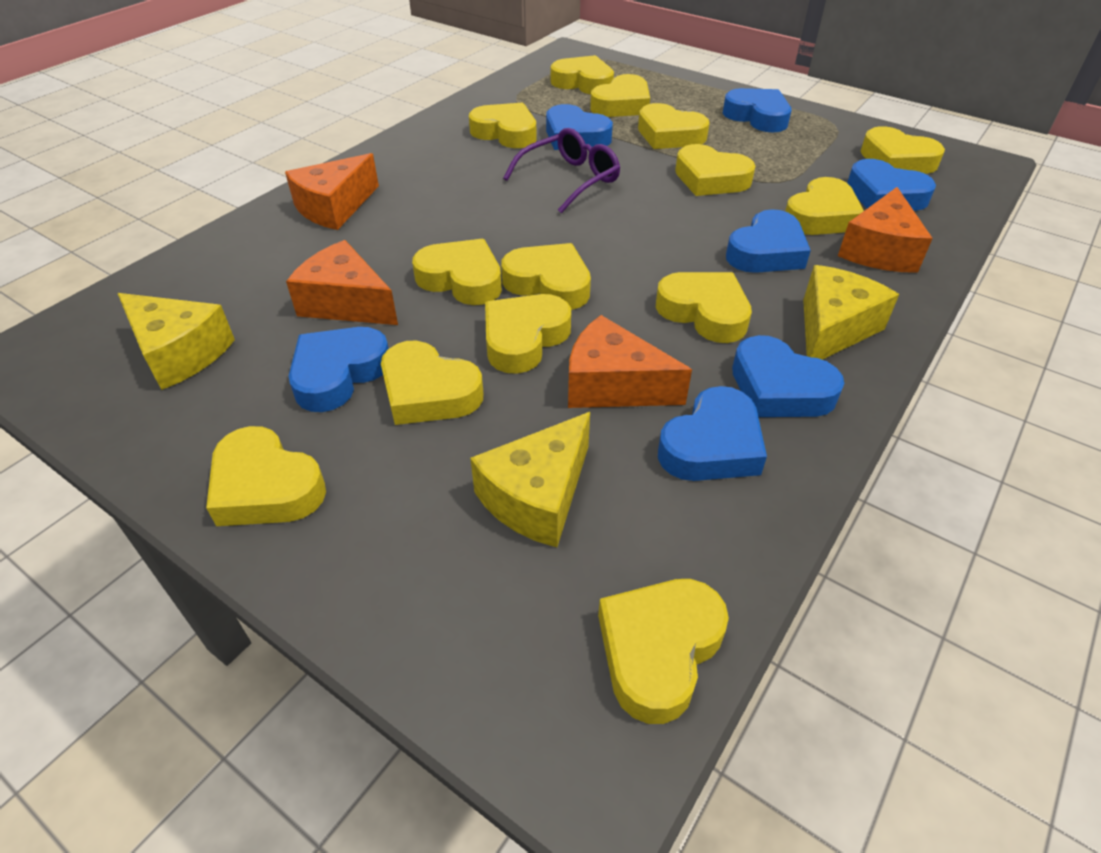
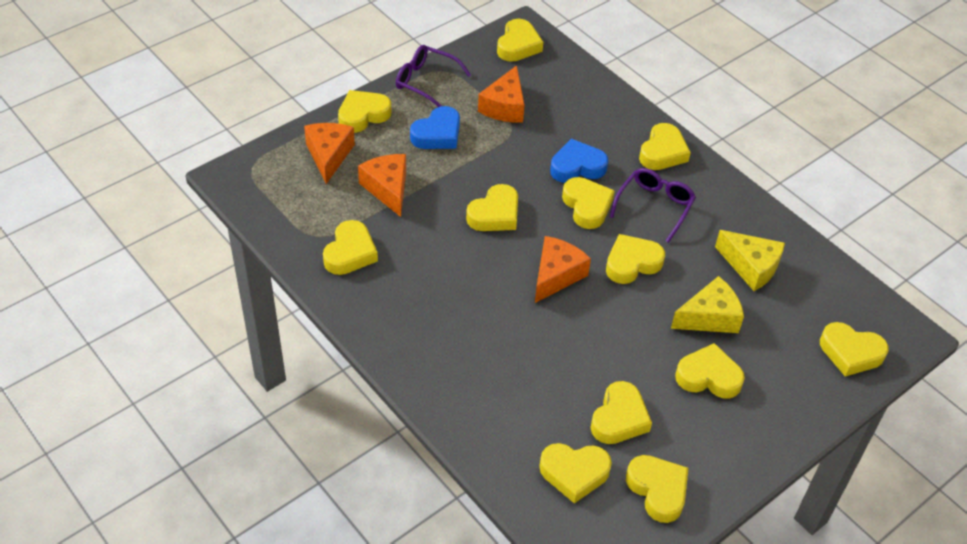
blue heart: 7 -> 2
purple glasses: 1 -> 2
yellow cheese: 3 -> 2
yellow heart: 14 -> 12

